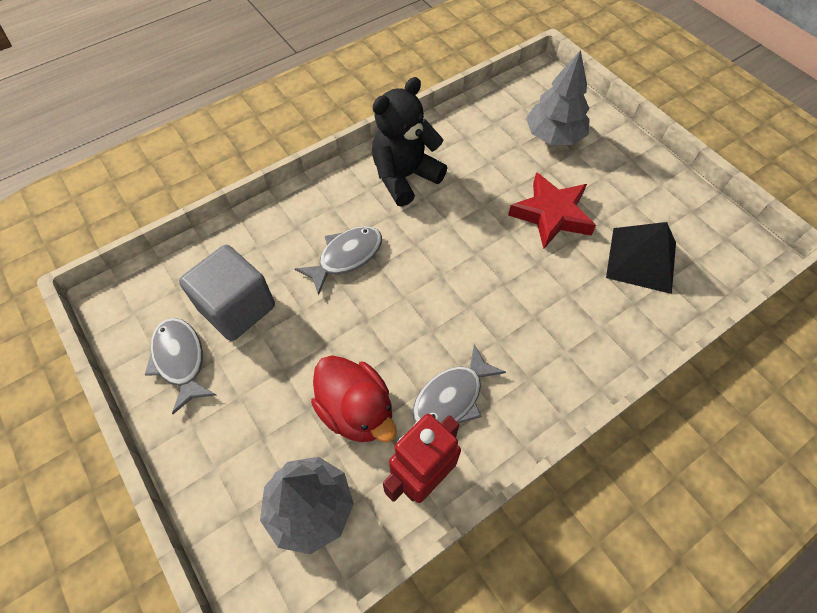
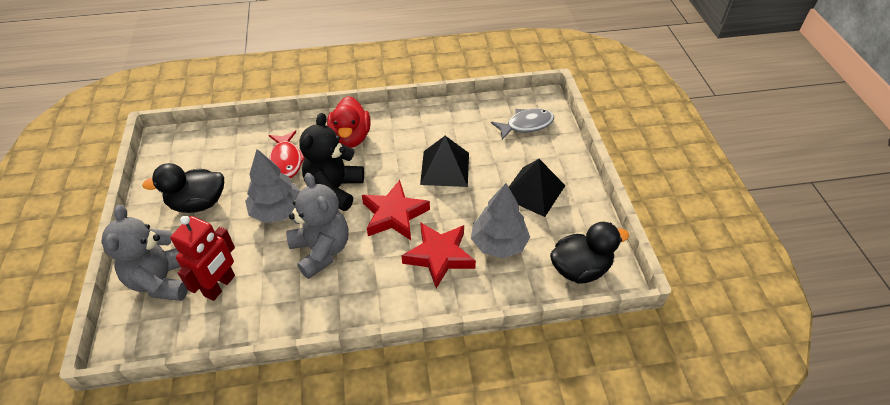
black duck: 0 -> 2
black pyramid: 1 -> 2
grey cube: 1 -> 0
grey fish: 3 -> 1
grey teddy bear: 0 -> 2
red fish: 0 -> 1
red star: 1 -> 2

